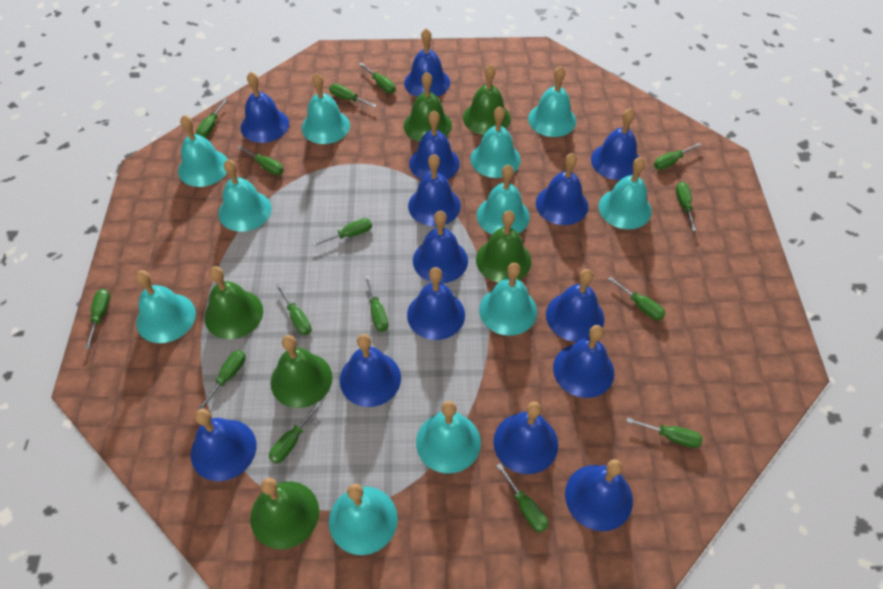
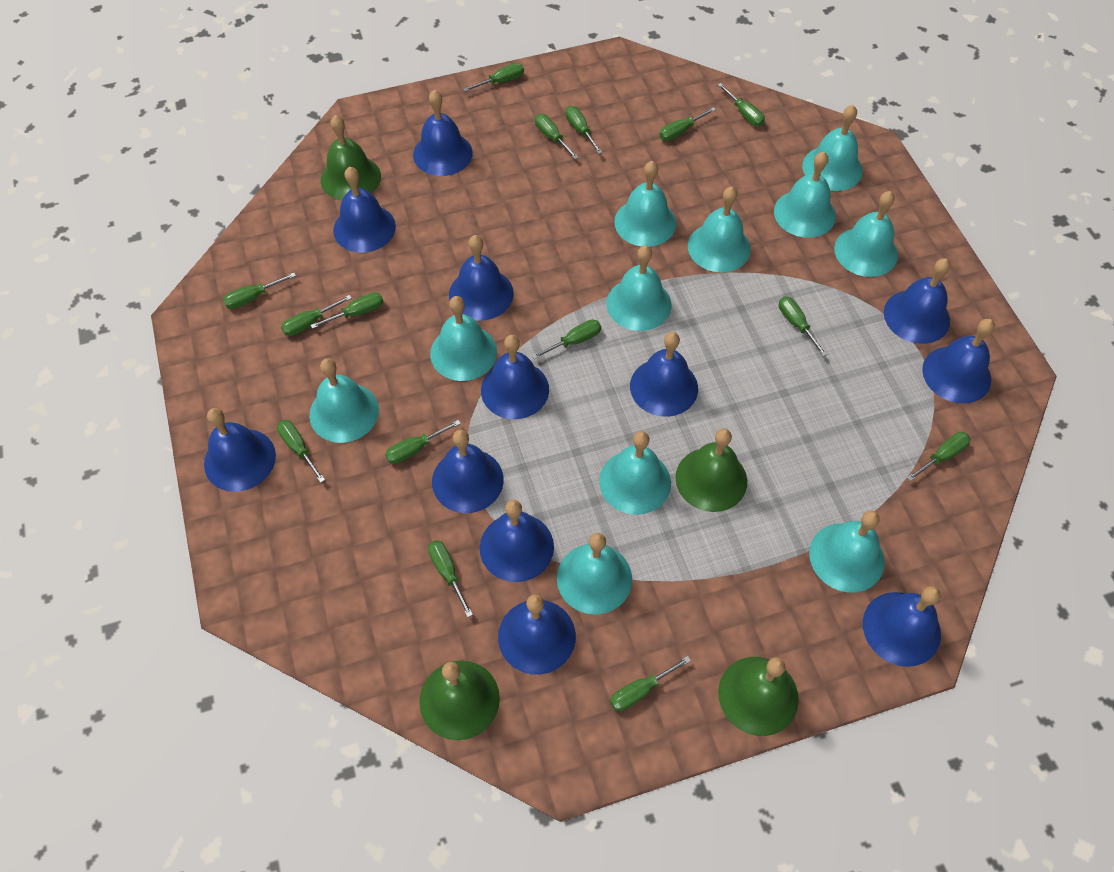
blue bell: 14 -> 12
green bell: 6 -> 4

